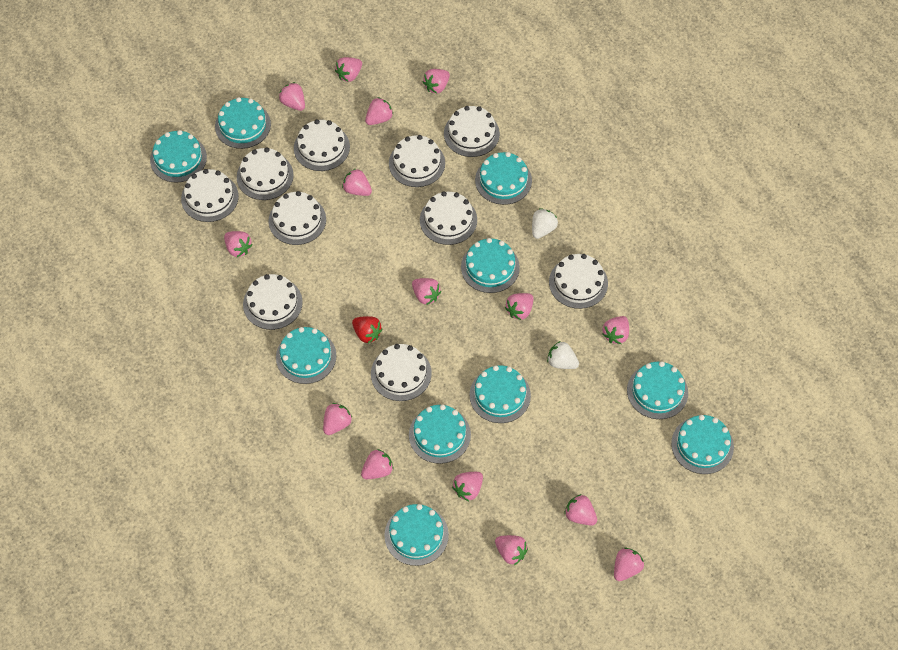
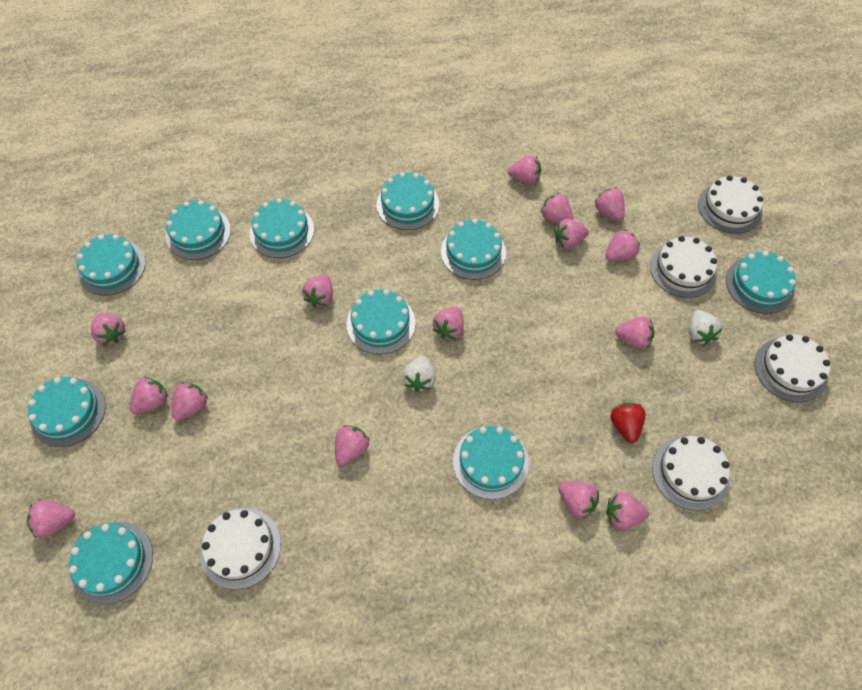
white cake: 10 -> 5

